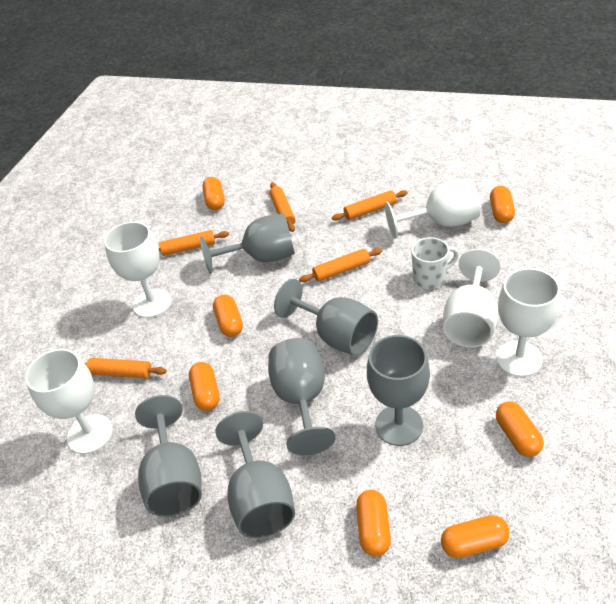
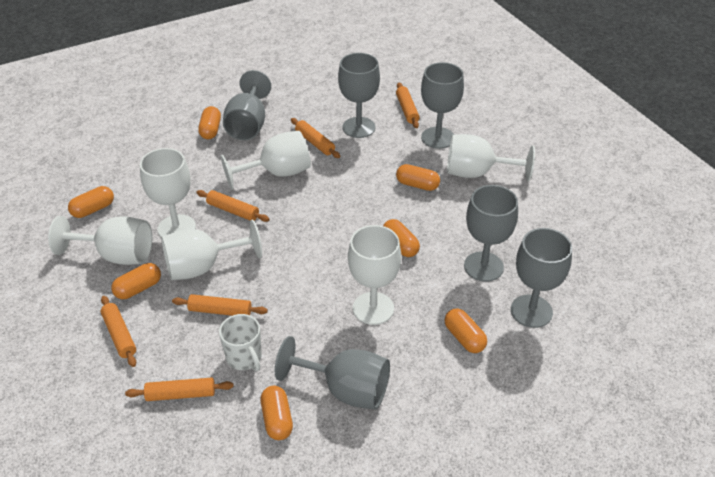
orange rolling pin: 5 -> 6
white goblet: 5 -> 6

